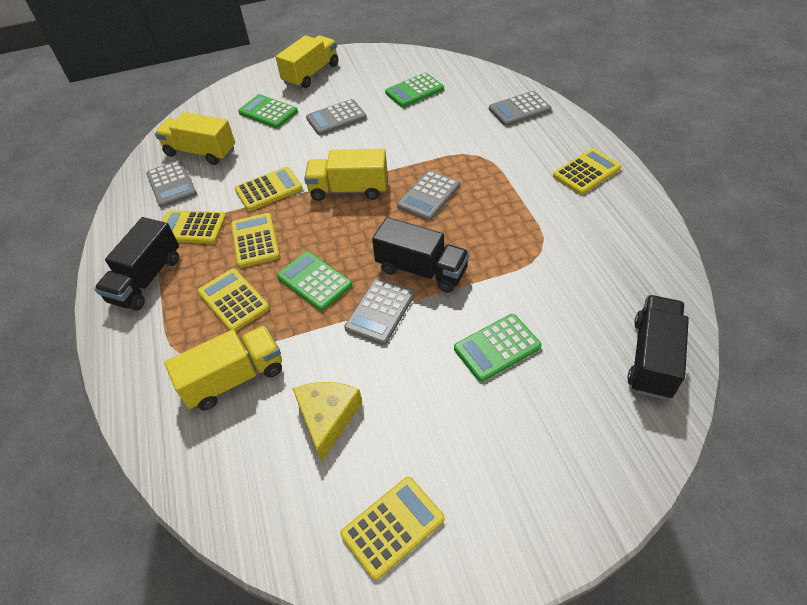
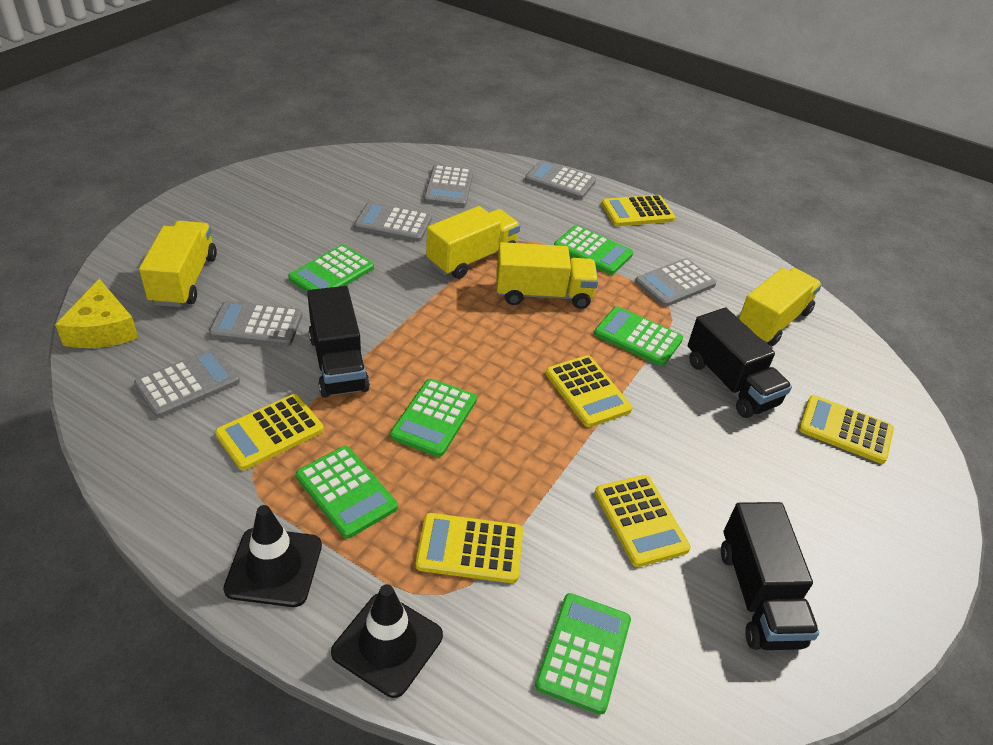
black traffic cone: 0 -> 2
green calculator: 4 -> 6
grey calculator: 5 -> 6

